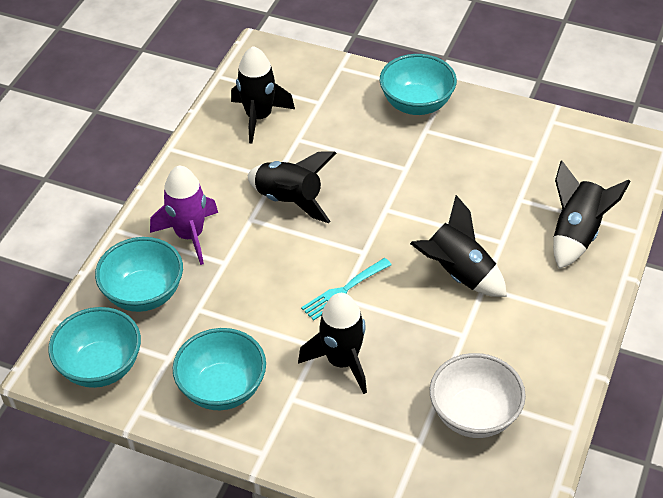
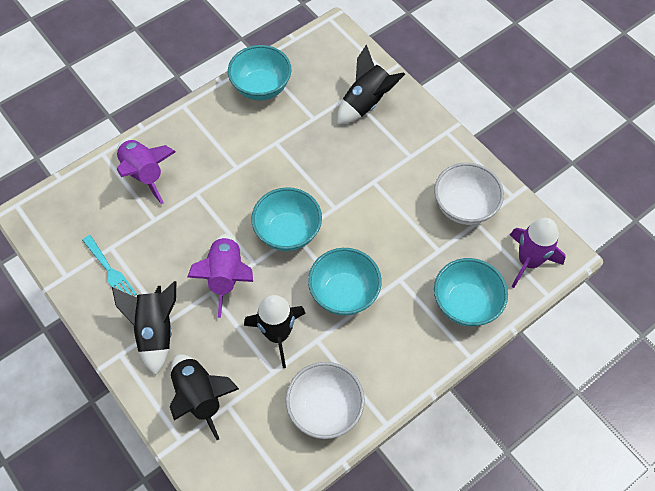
black rocket: 5 -> 4
purple rocket: 1 -> 3
white bowl: 1 -> 2

